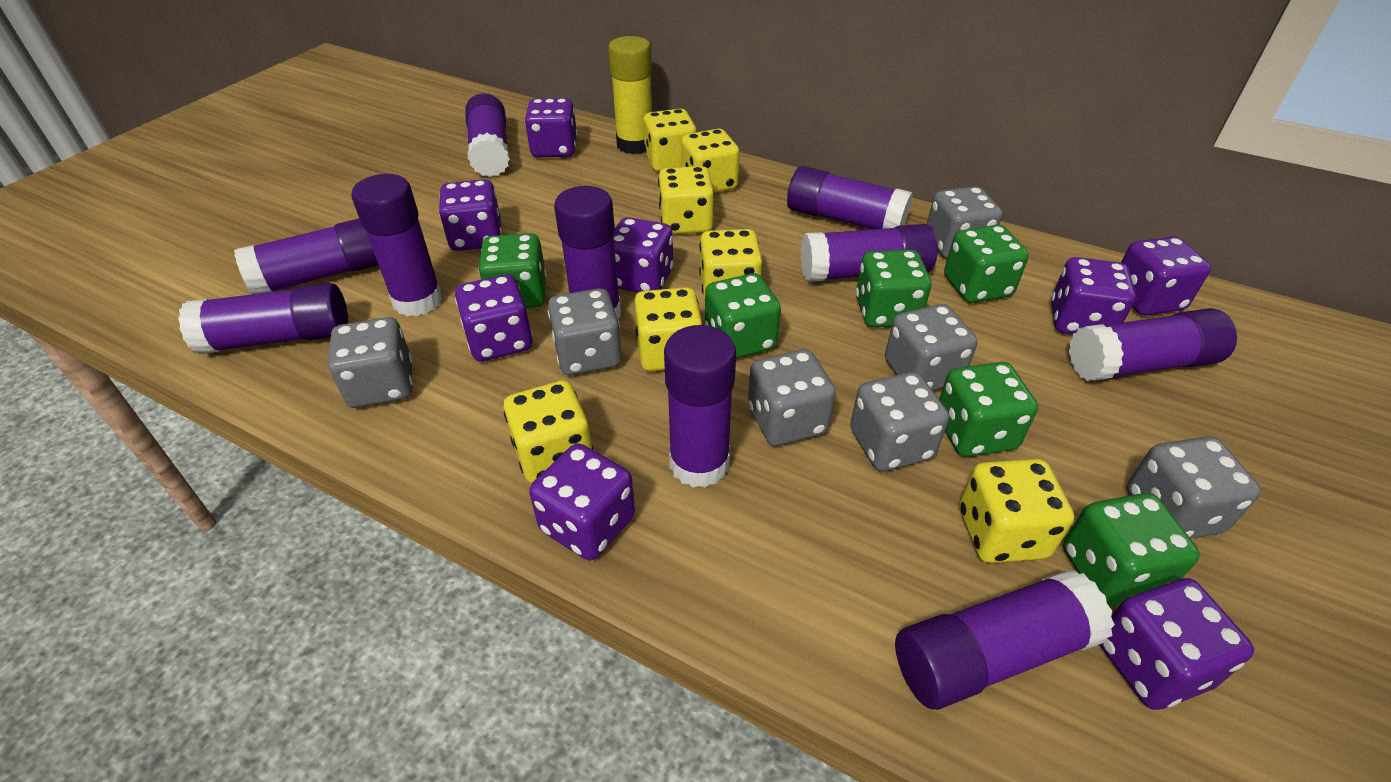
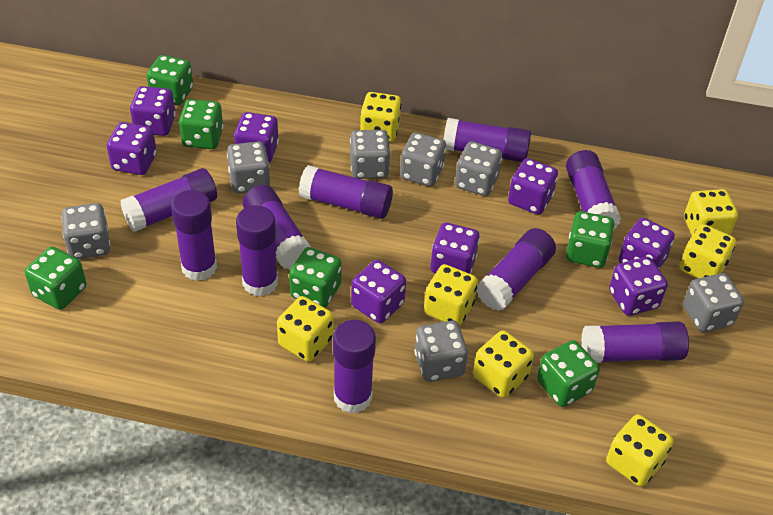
yellow glue stick: 1 -> 0

